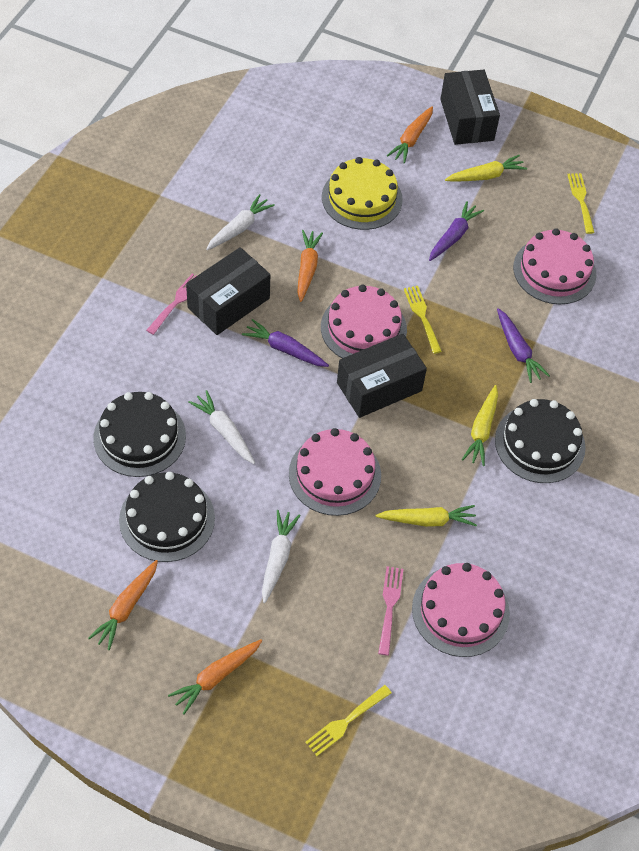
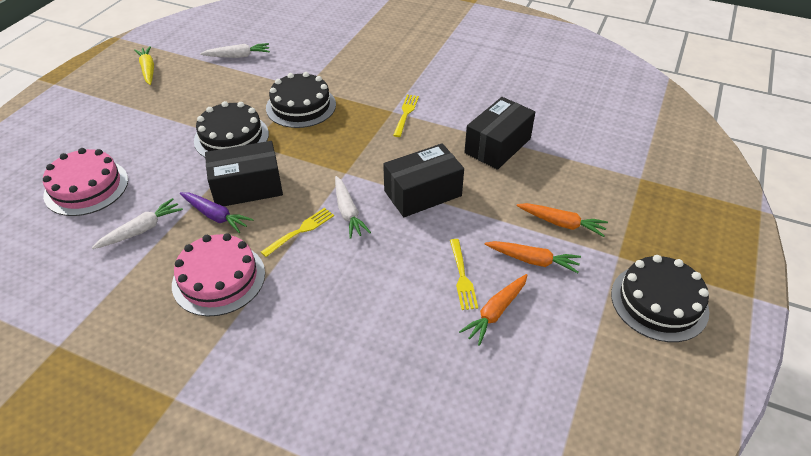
orange carrot: 4 -> 3
pink cake: 4 -> 2
pink fork: 2 -> 0
purple carrot: 3 -> 1
yellow cake: 1 -> 0
yellow carrot: 3 -> 1

